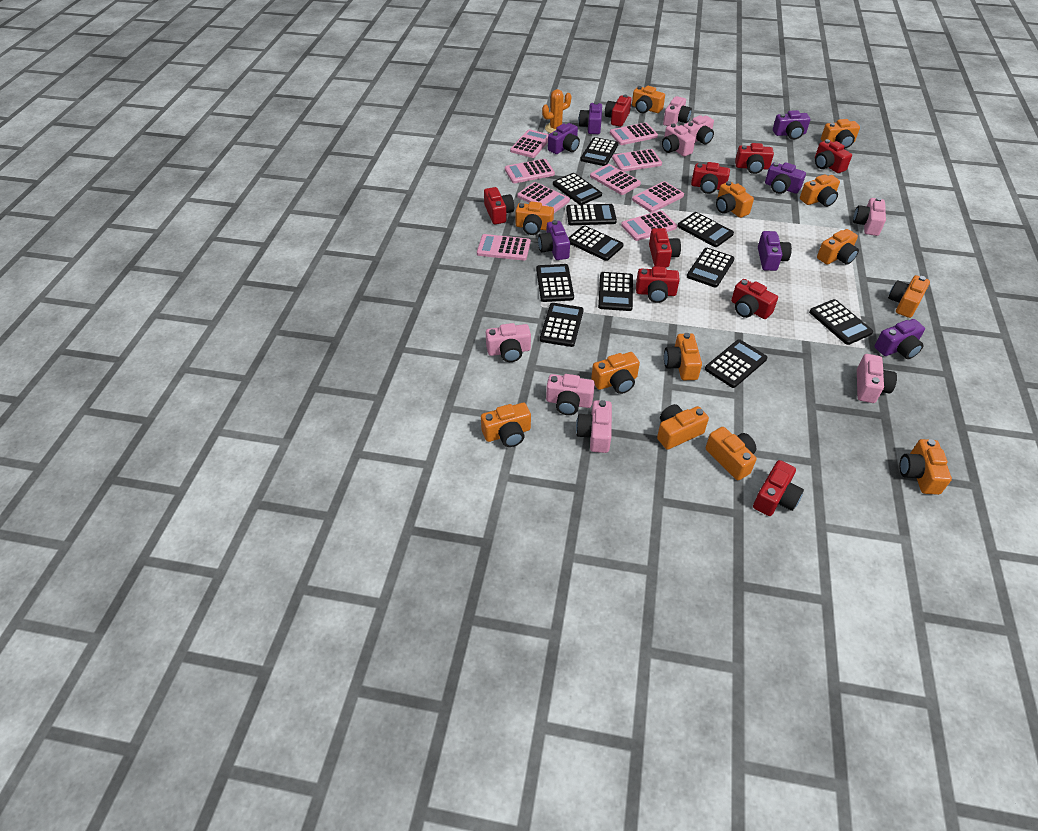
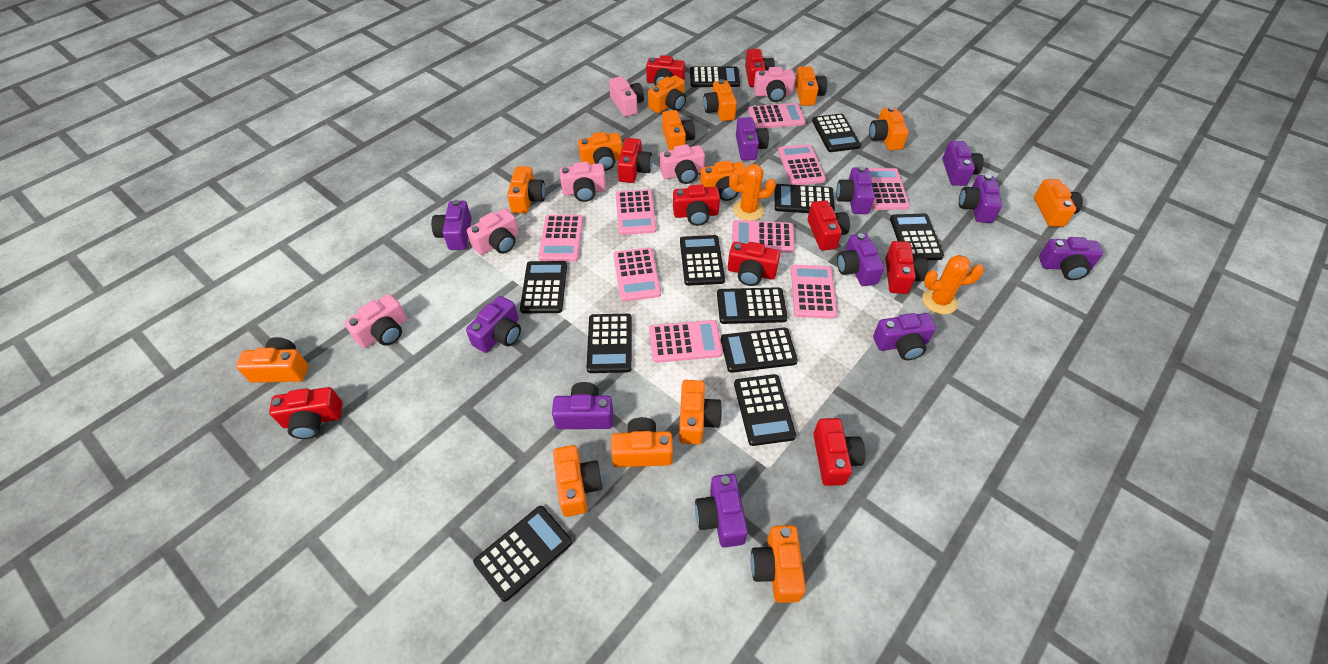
orange cactus: 1 -> 2
orange camera: 13 -> 14
pink camera: 8 -> 6
purple camera: 7 -> 11

